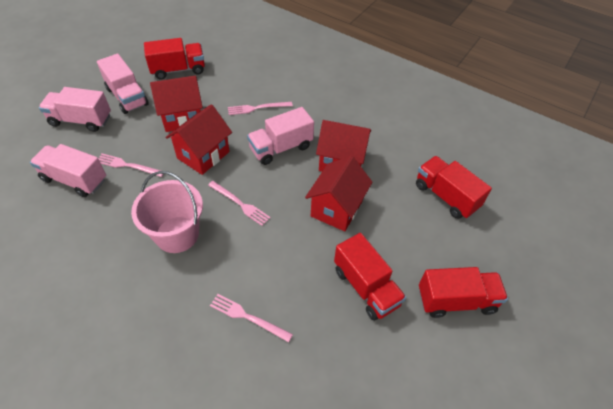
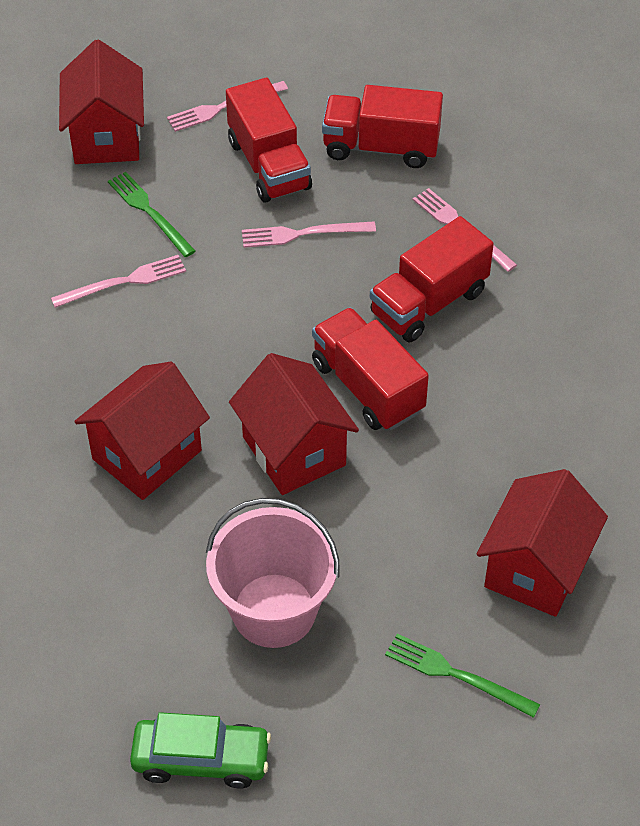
green car: 0 -> 1
green fork: 0 -> 2
pink truck: 4 -> 0

